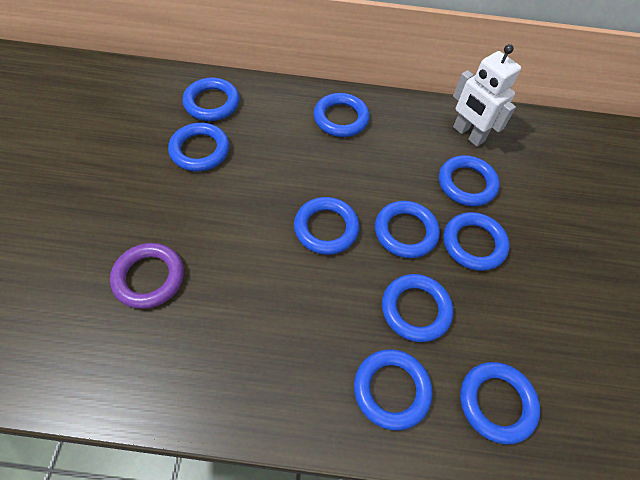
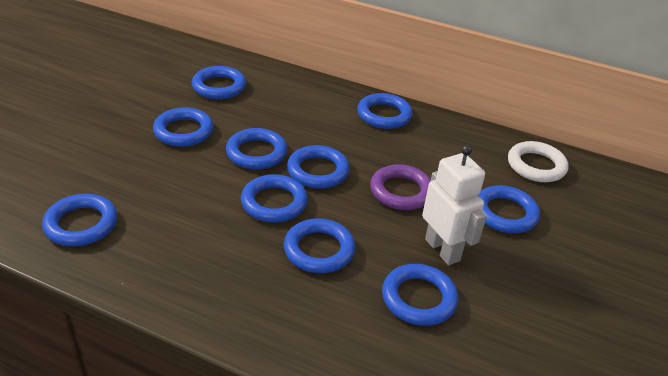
white ring: 0 -> 1

